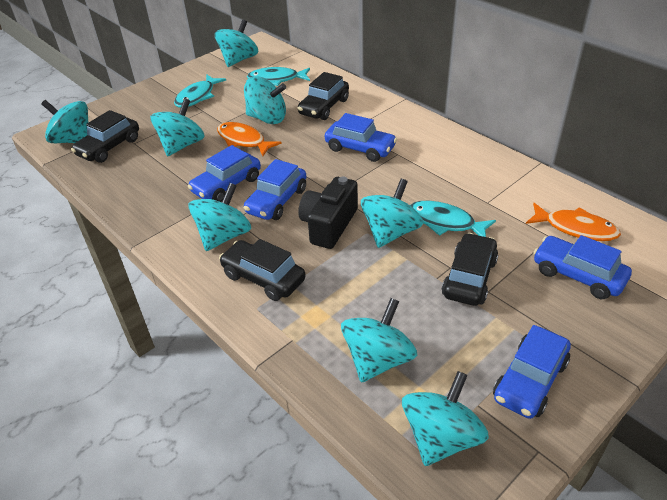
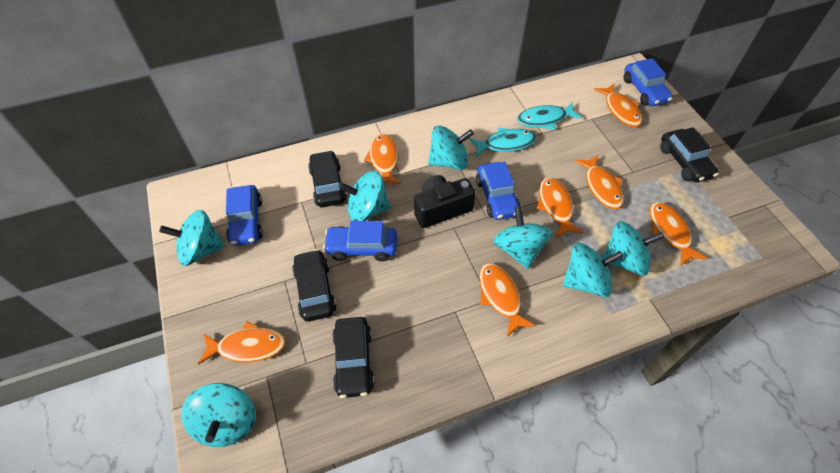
blue car: 5 -> 4
orange fish: 2 -> 7
turquoise fish: 3 -> 2
turquoise spinning top: 8 -> 7

